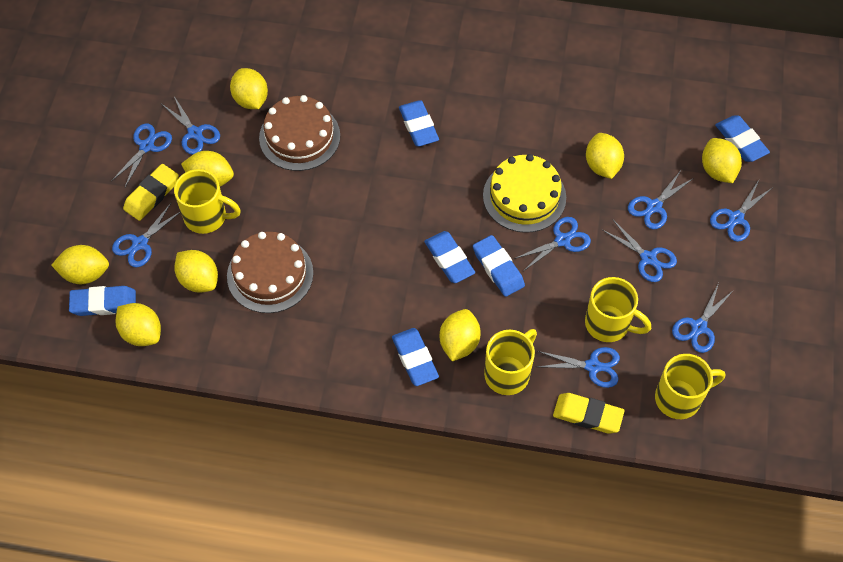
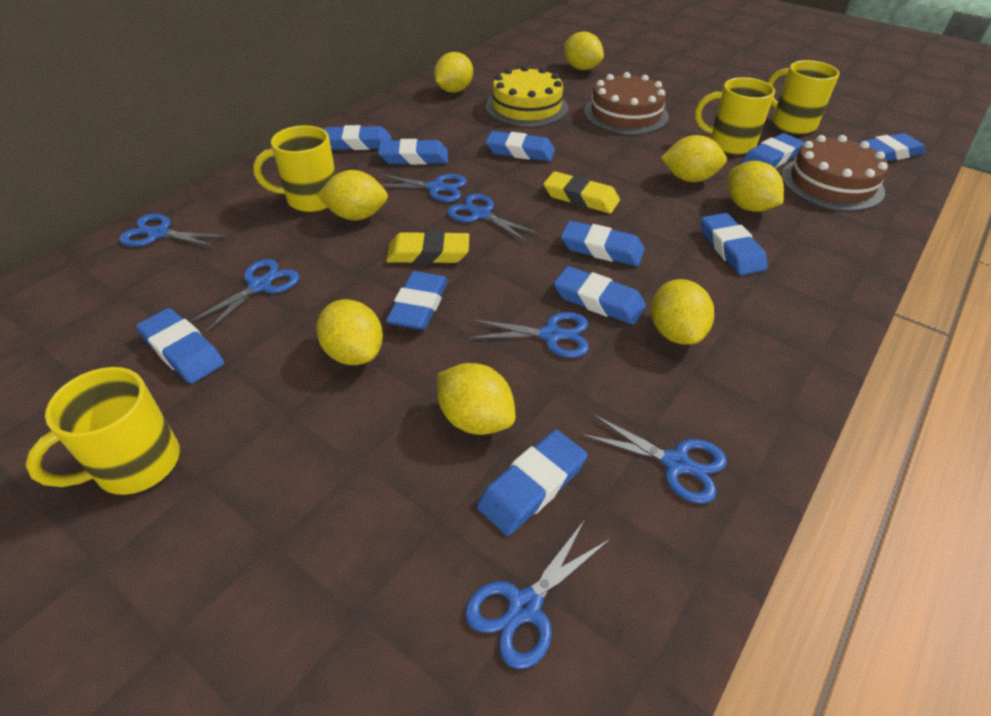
blue eraser: 6 -> 11
blue scissors: 9 -> 7

